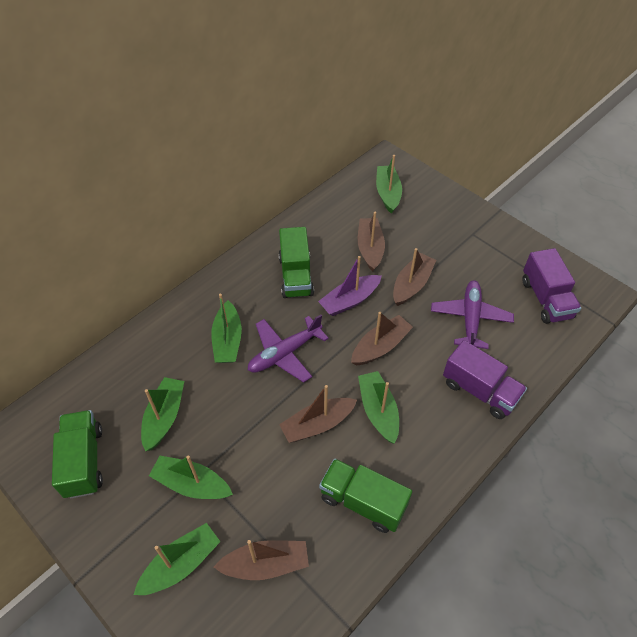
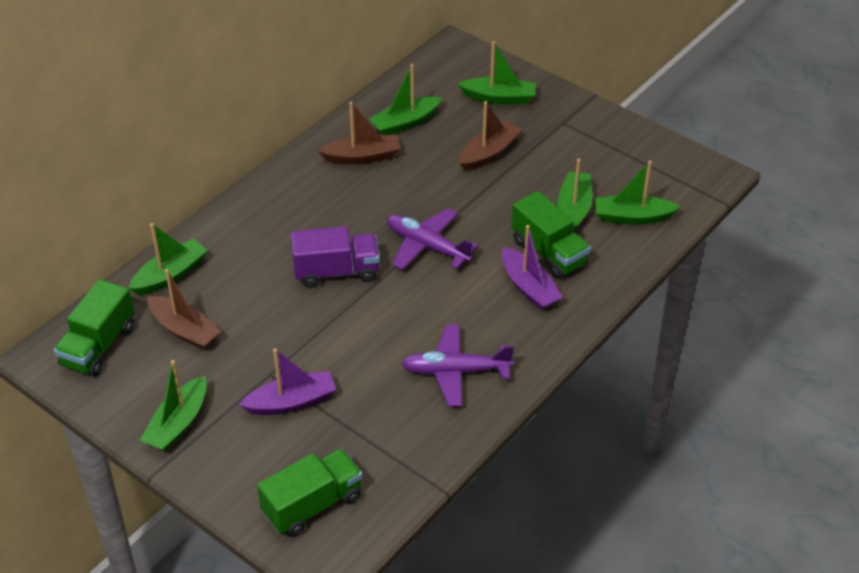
brown boat: 5 -> 3
purple boat: 1 -> 2
purple truck: 2 -> 1

